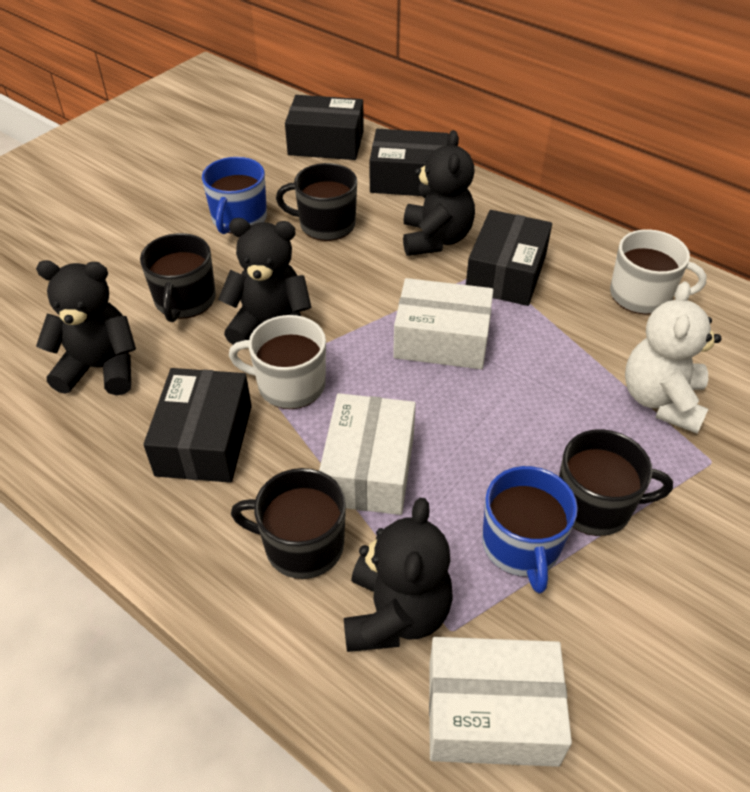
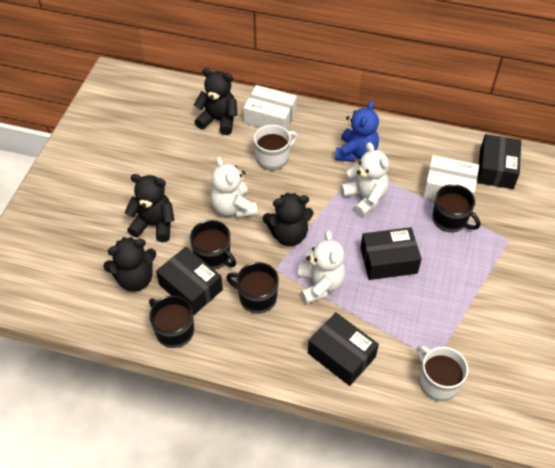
blue mug: 2 -> 0
blue teddy bear: 0 -> 1
white box: 3 -> 2
white teddy bear: 1 -> 3

